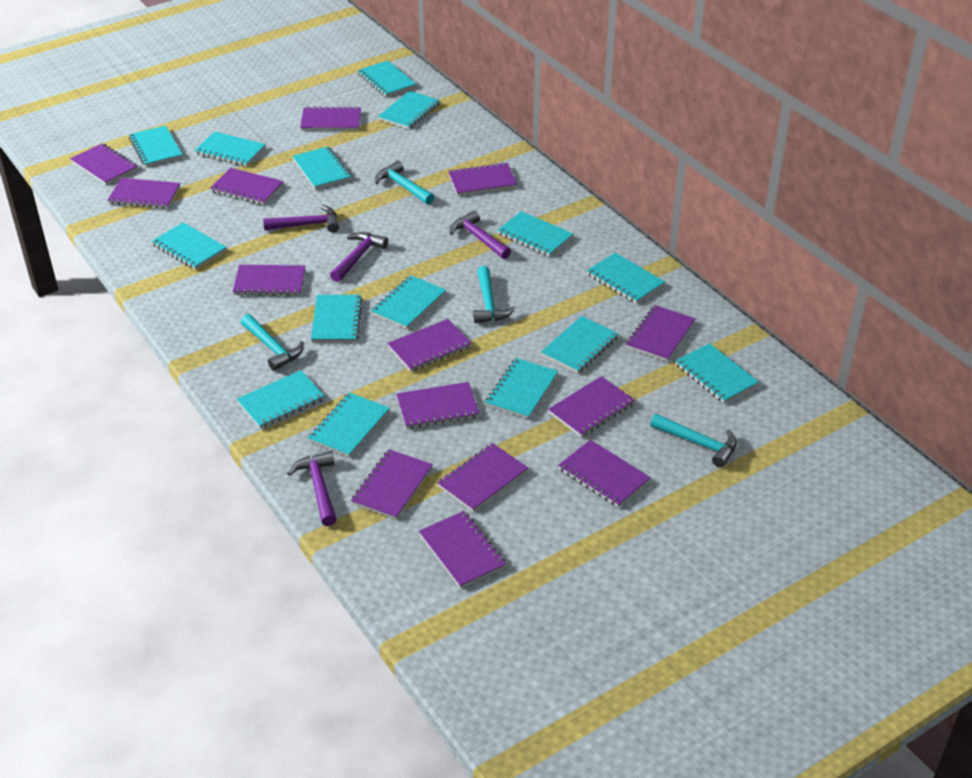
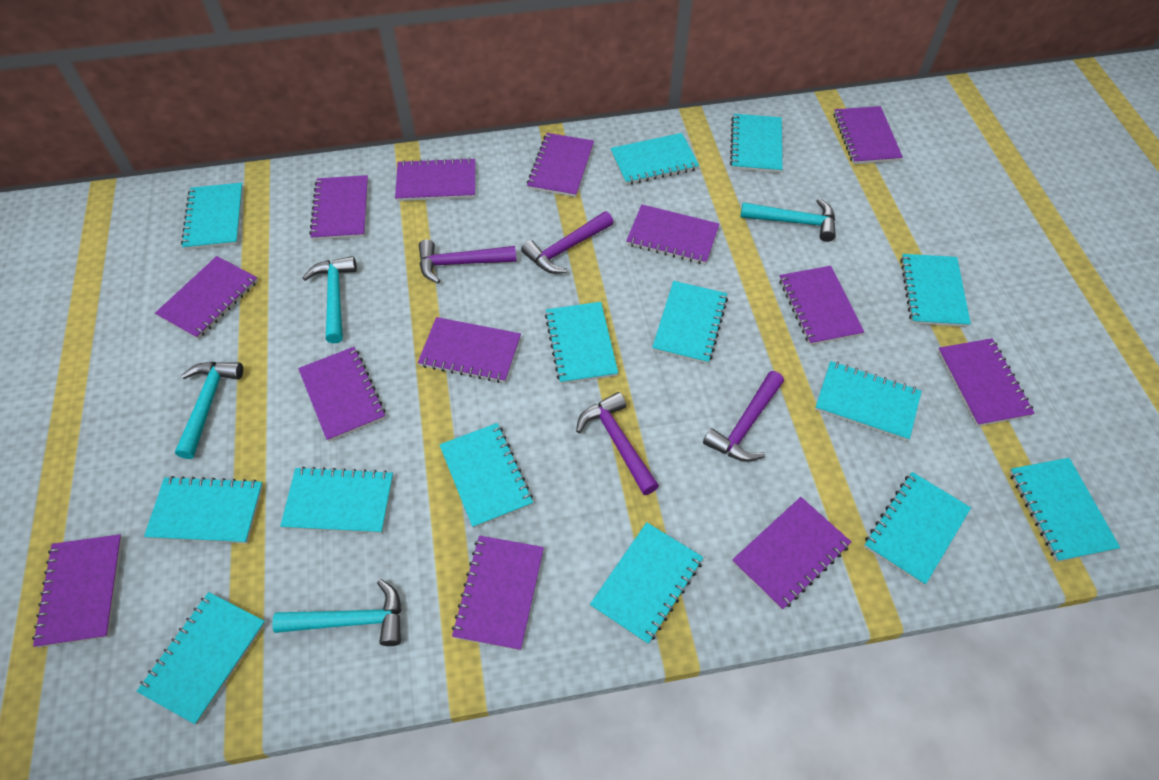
purple notebook: 14 -> 13
turquoise notebook: 15 -> 14

